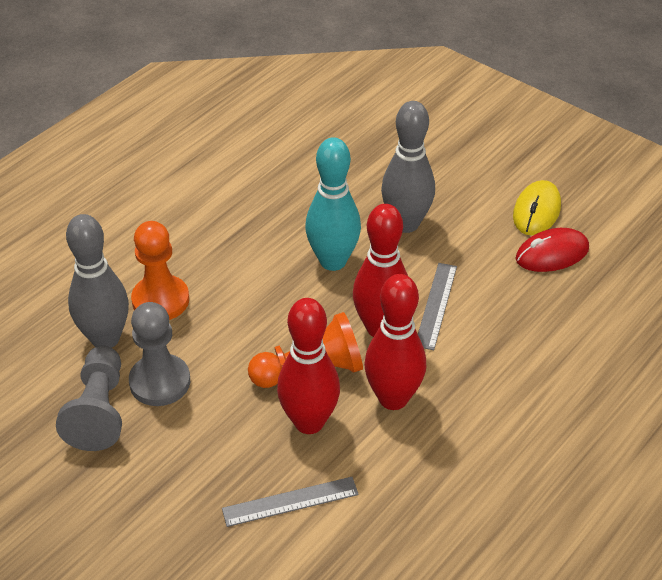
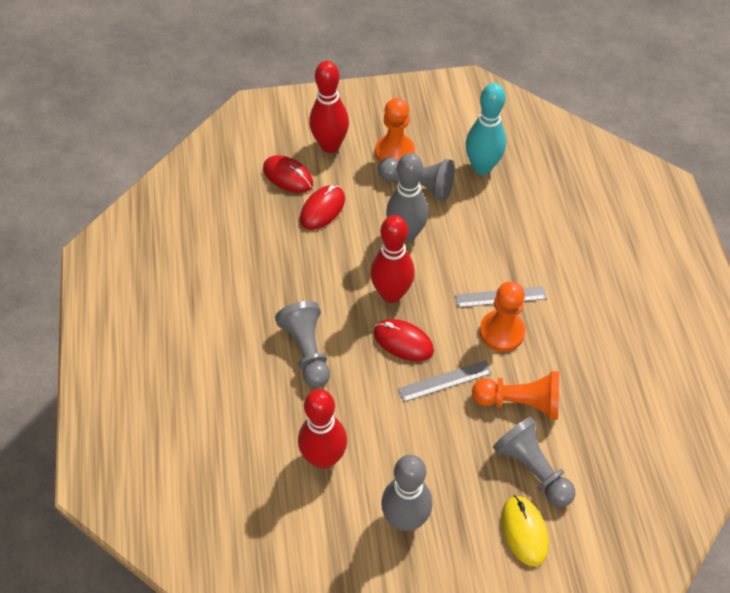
grey pawn: 2 -> 3
orange pawn: 2 -> 3
red mouse: 1 -> 3

